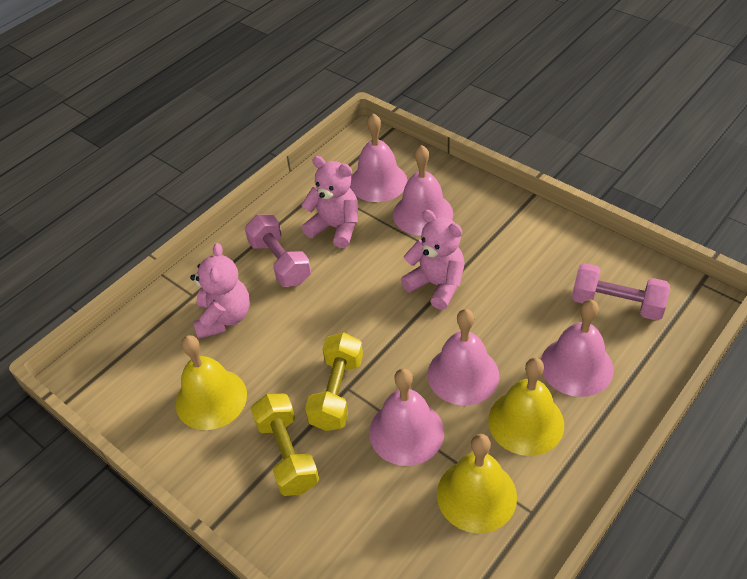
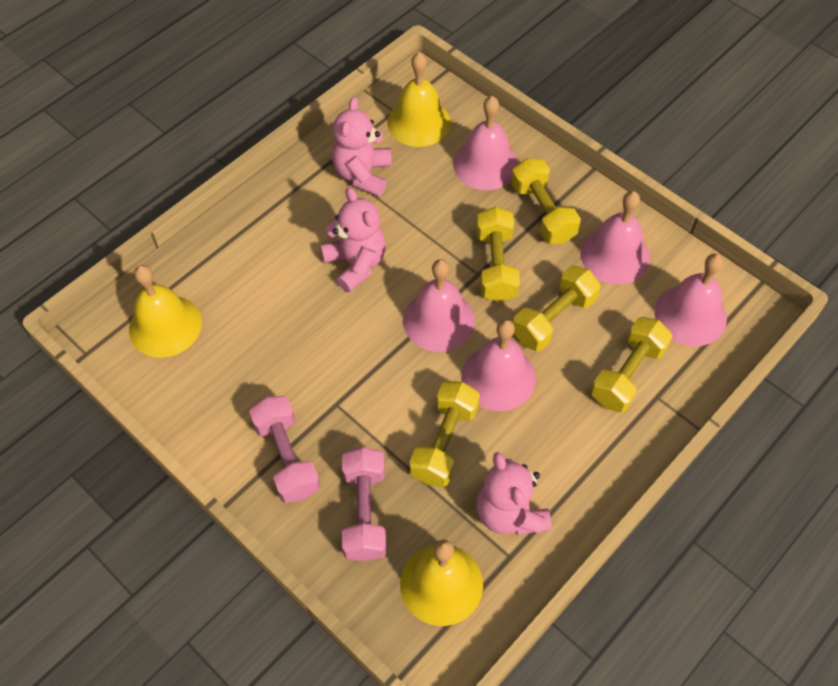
yellow dumbbell: 2 -> 5

